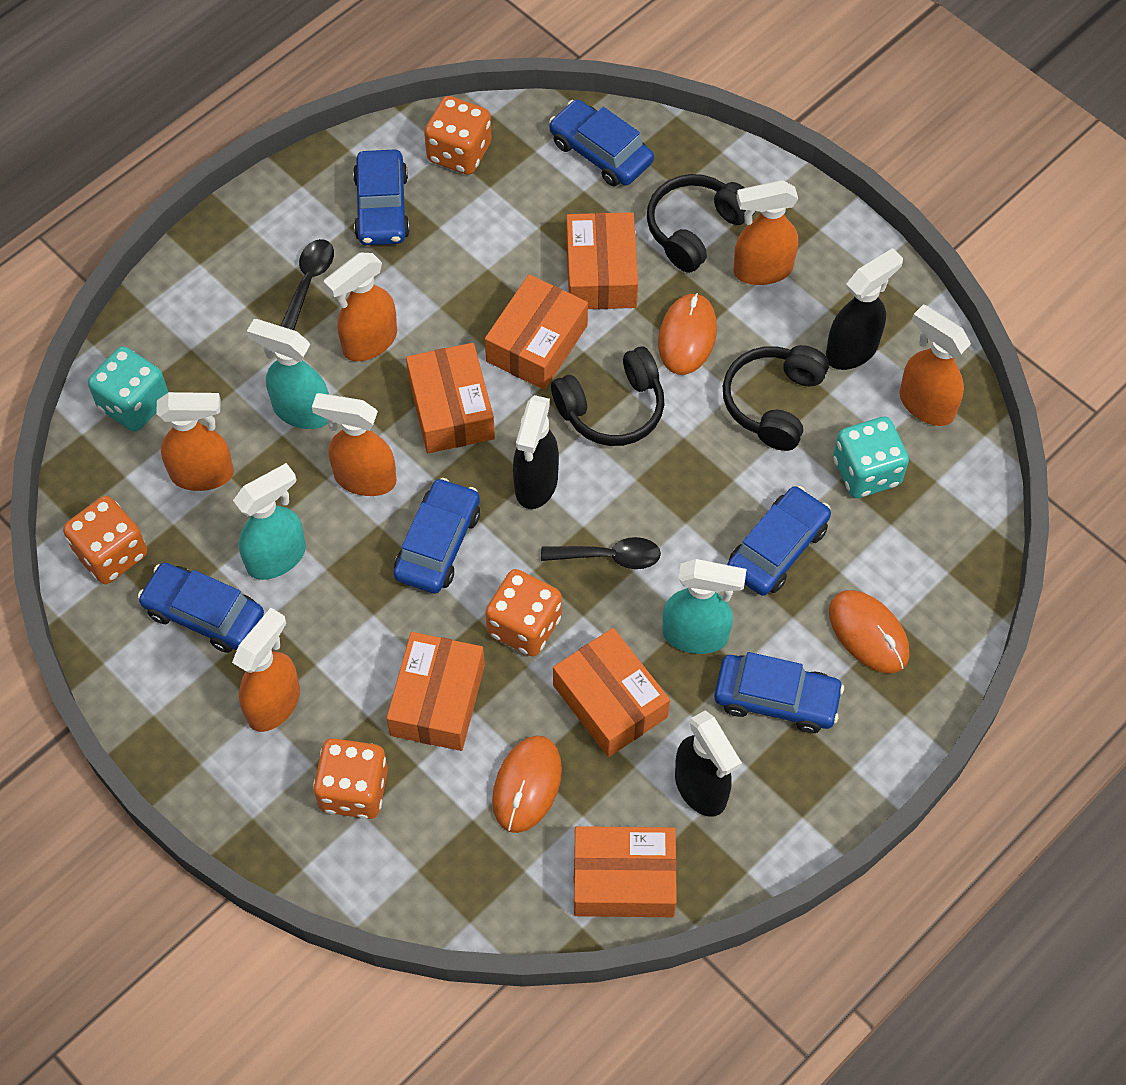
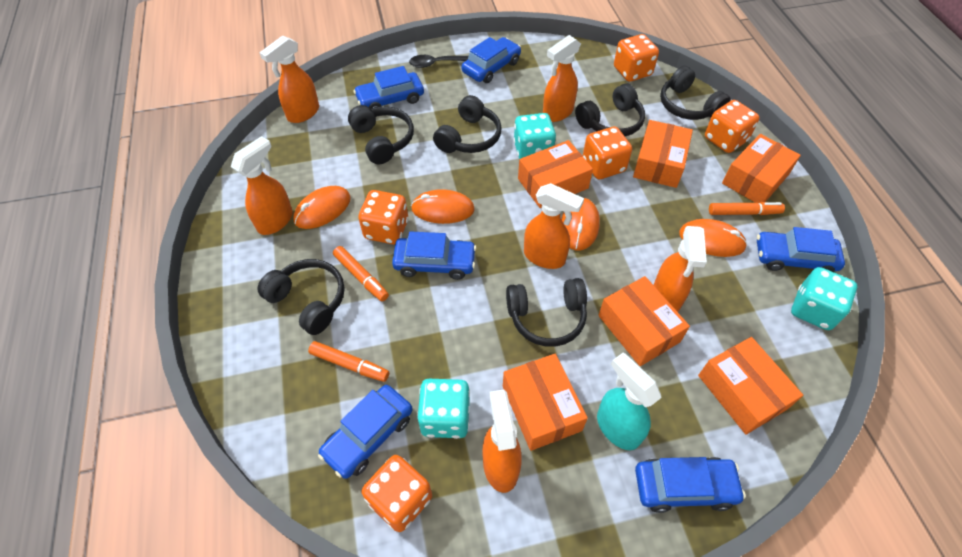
black headphones: 3 -> 6
black spoon: 2 -> 1
black spray bottle: 3 -> 0
orange dice: 4 -> 5
orange marker: 0 -> 3
orange mouse: 3 -> 4
turquoise dice: 2 -> 3
turquoise spray bottle: 3 -> 1

